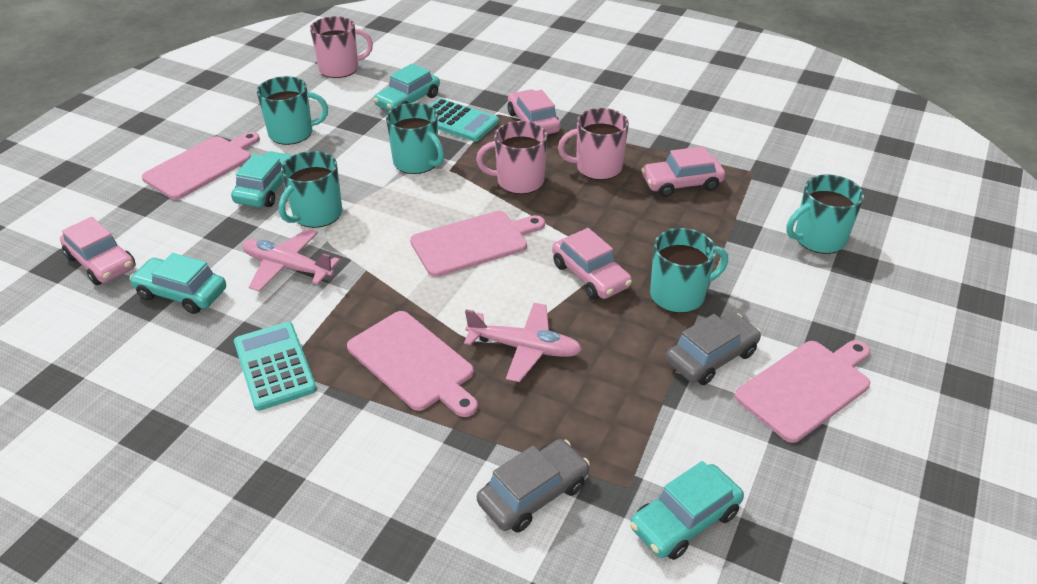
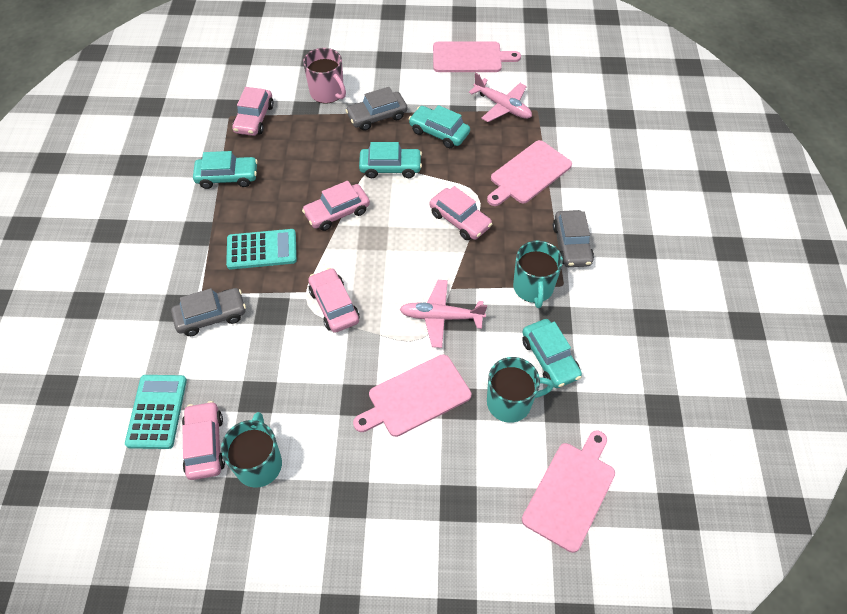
grey car: 2 -> 3
pink car: 4 -> 5
pink mug: 3 -> 1
turquoise mug: 5 -> 3

